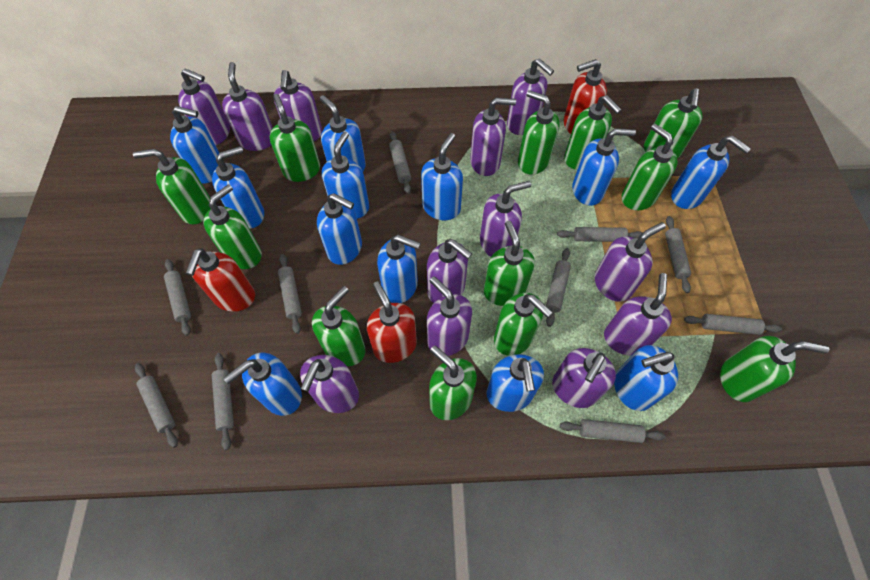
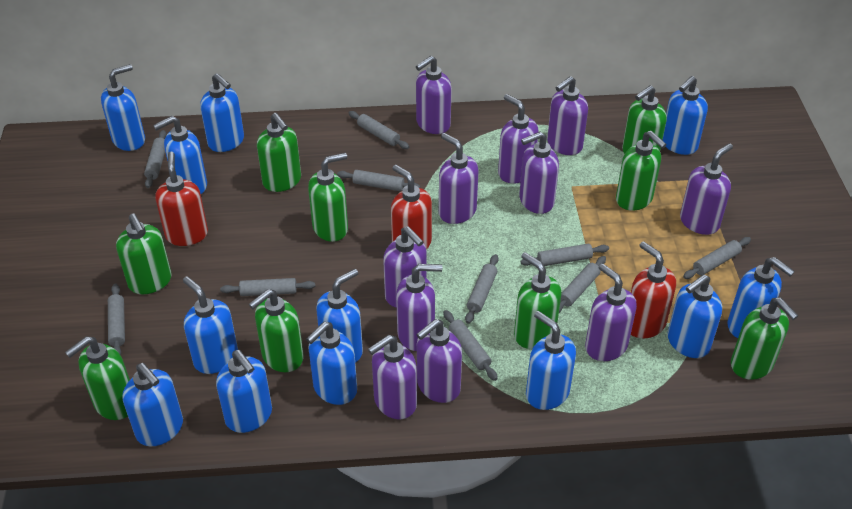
green soap dispenser: 12 -> 9
purple soap dispenser: 12 -> 11

